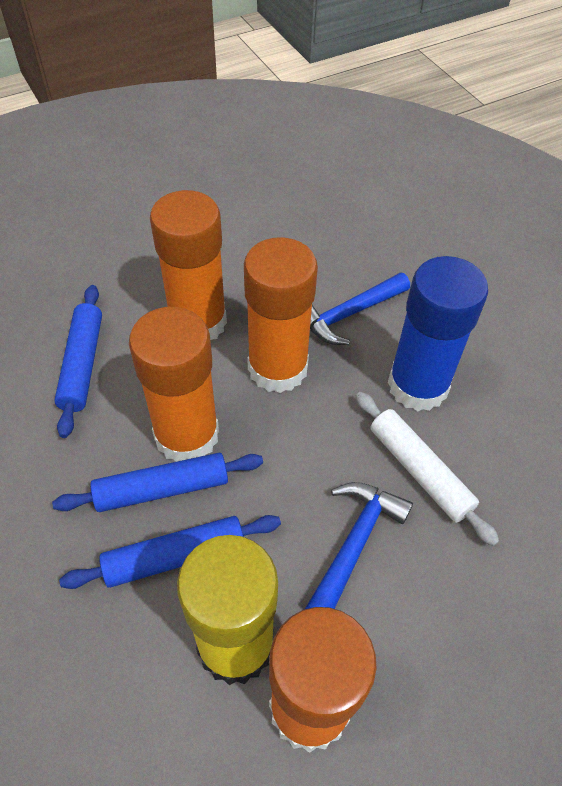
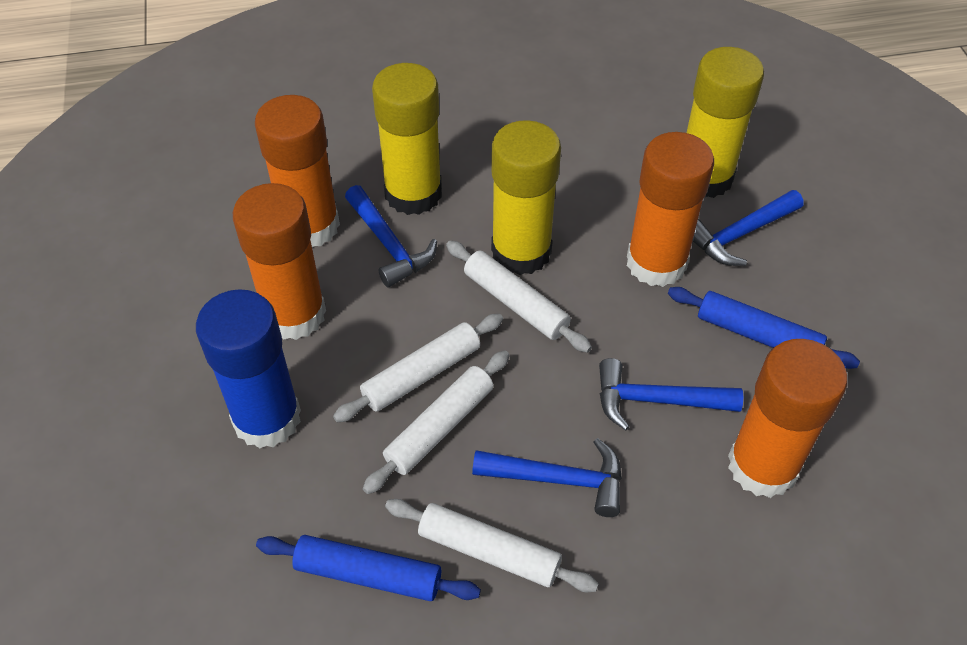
blue hammer: 2 -> 4
blue rolling pin: 3 -> 2
white rolling pin: 1 -> 4
yellow glue stick: 1 -> 3

